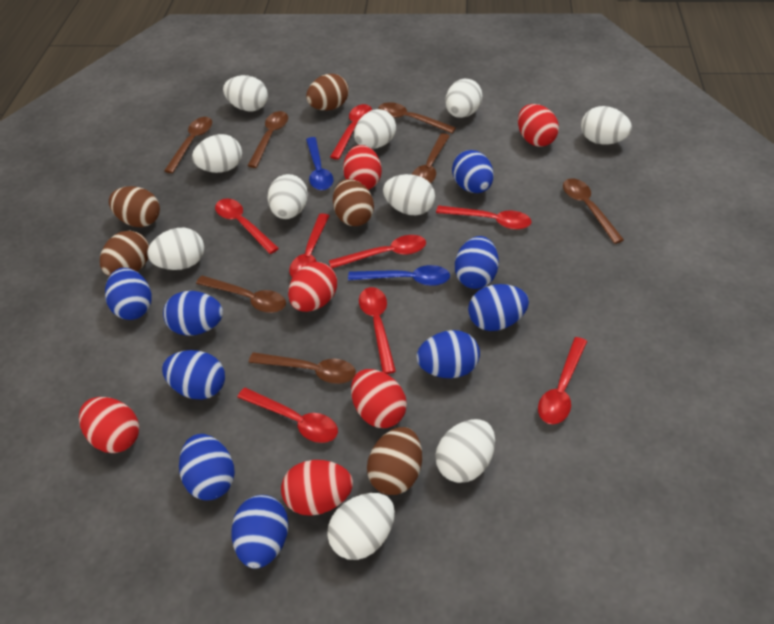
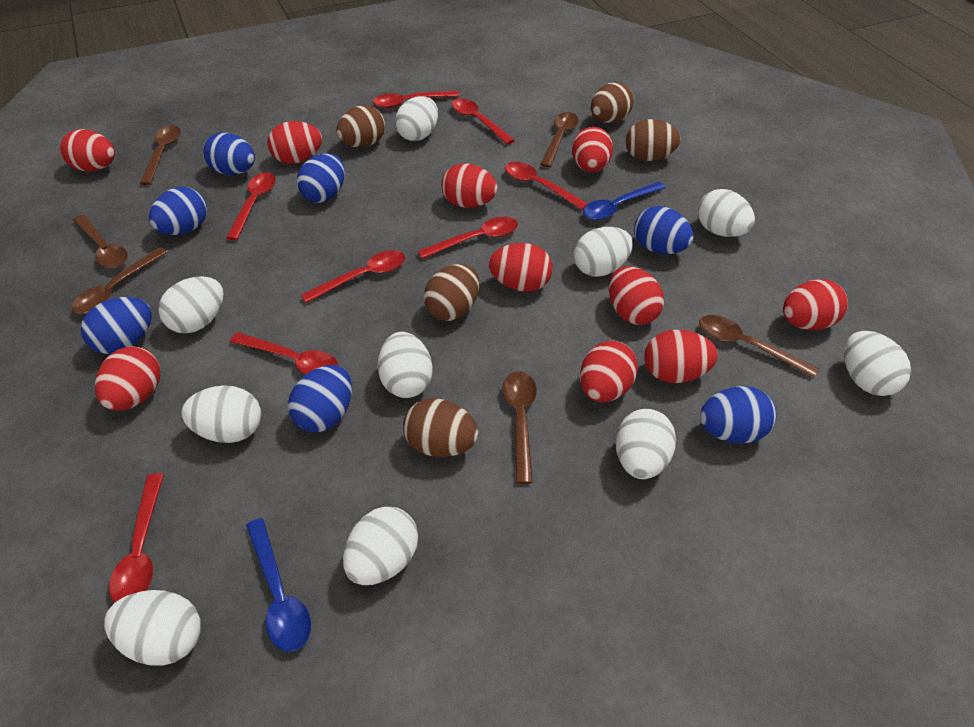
blue egg: 9 -> 7
brown spoon: 7 -> 6
red egg: 6 -> 10

